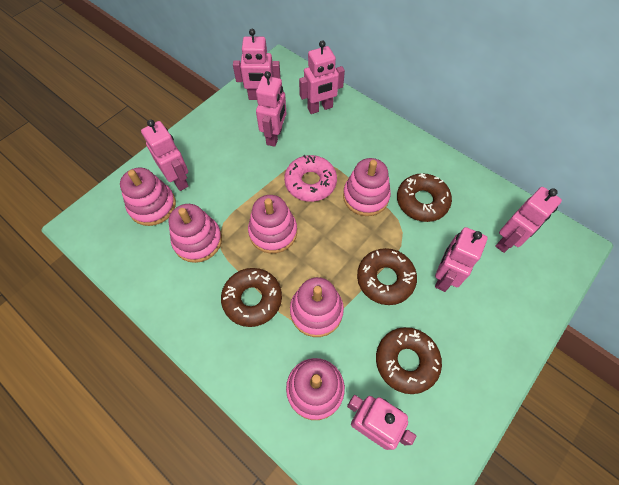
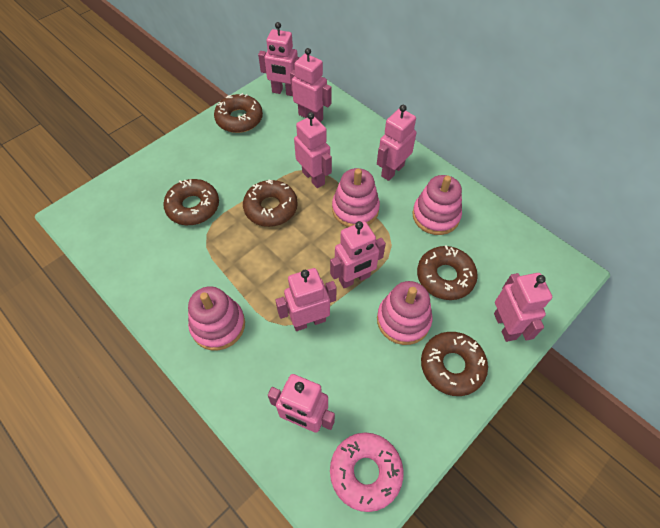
brown donut: 4 -> 5
pink robot: 7 -> 8
pink stacking toy: 6 -> 4

